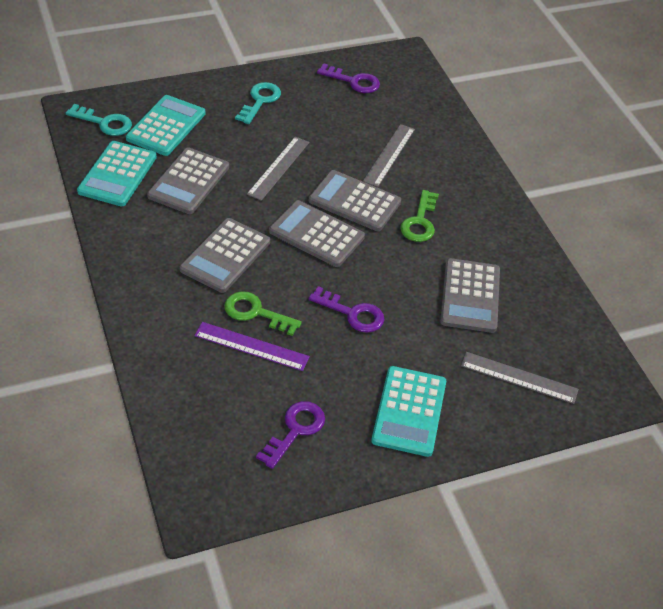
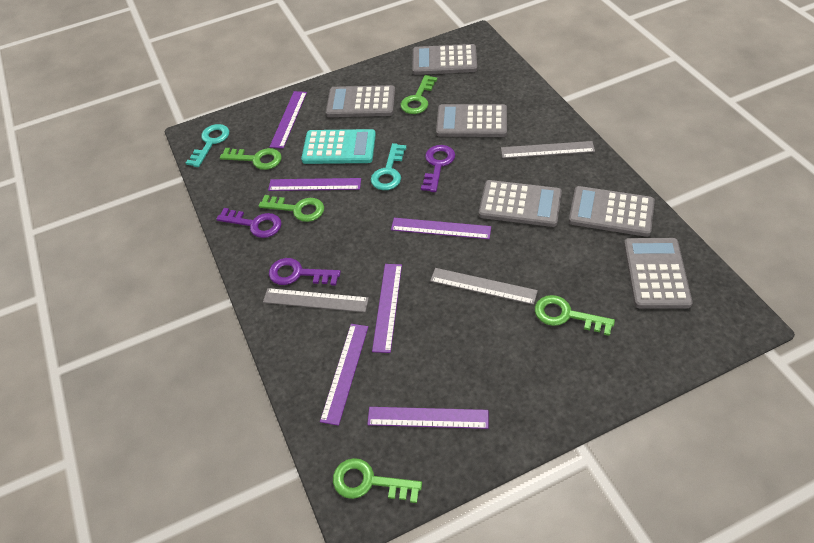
green key: 2 -> 5
grey calculator: 5 -> 6
purple ruler: 1 -> 6
turquoise calculator: 3 -> 1

